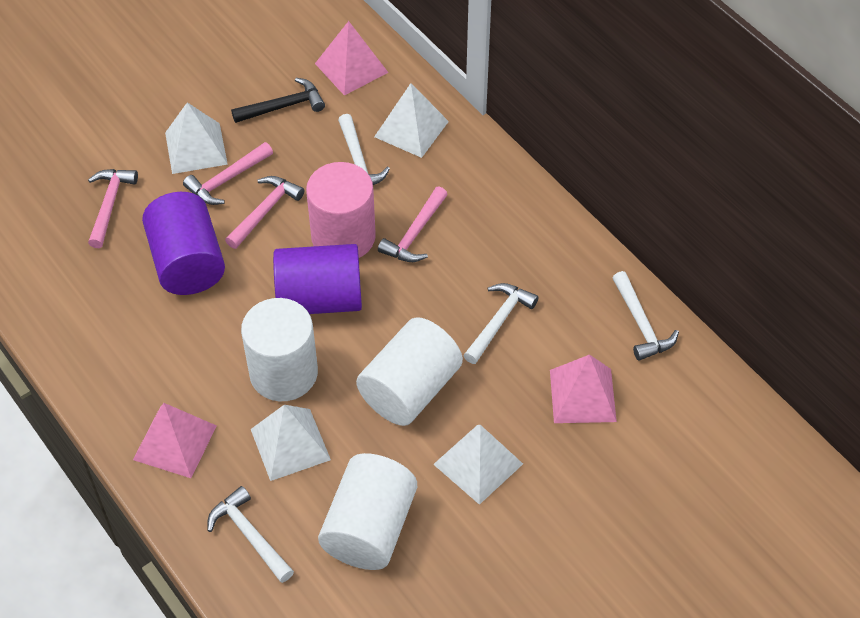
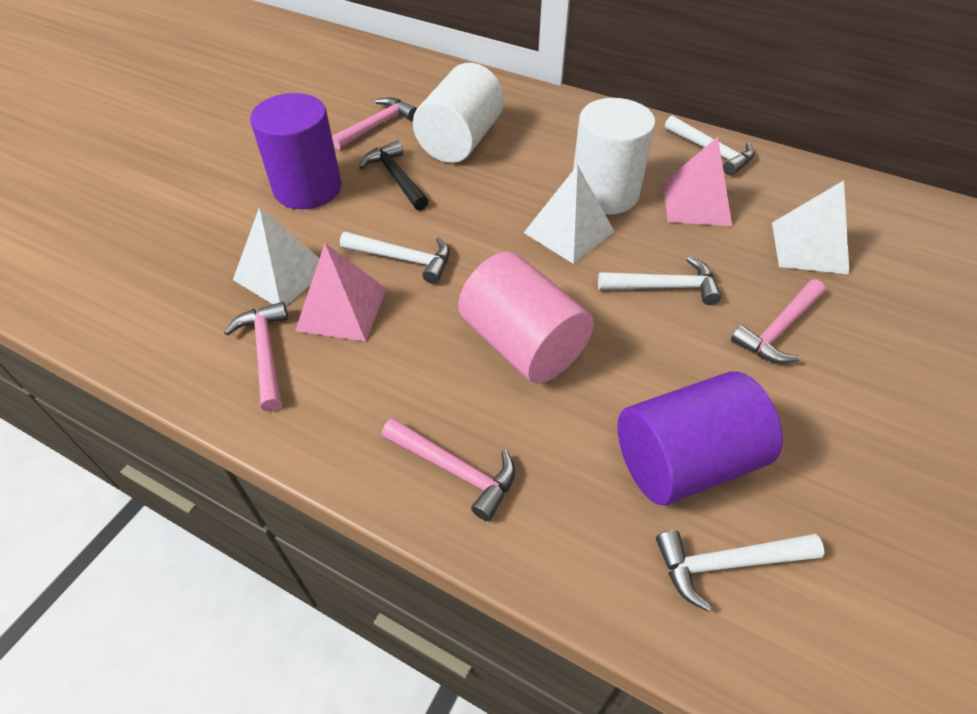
pink pyramid: 3 -> 2
white cylinder: 3 -> 2
white pyramid: 4 -> 3

